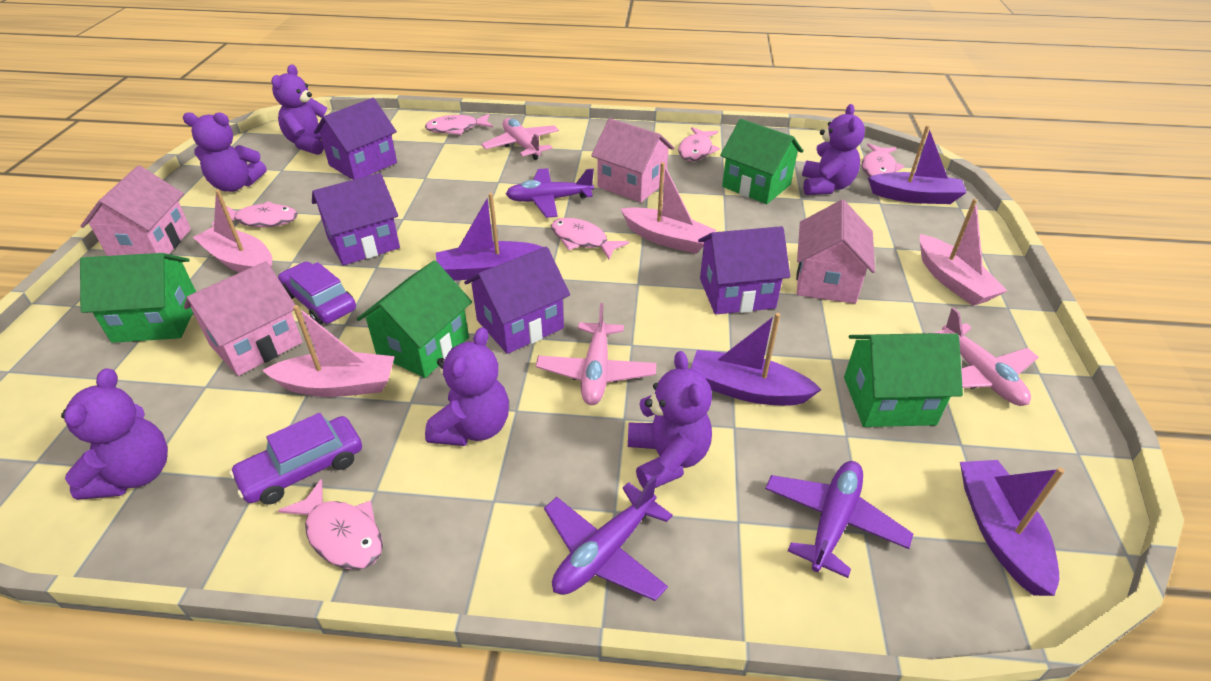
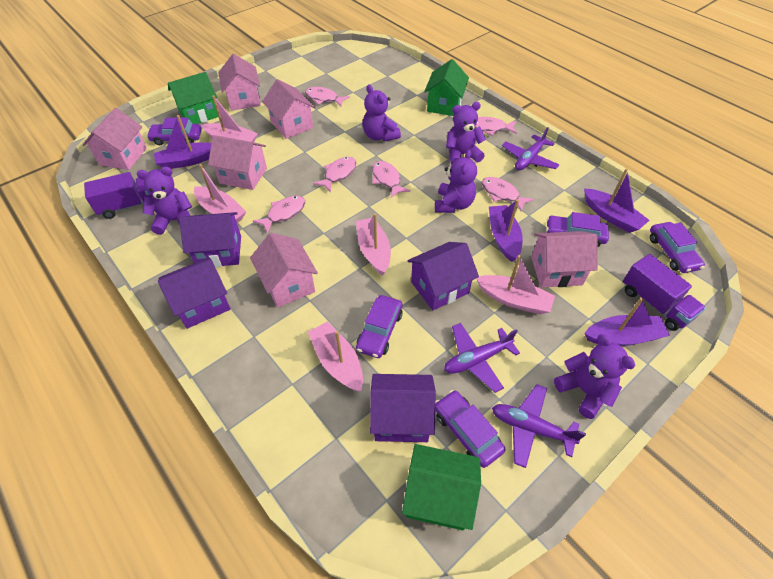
green house: 4 -> 3
pink boat: 4 -> 5
pink house: 4 -> 6
pink plane: 3 -> 0
purple car: 2 -> 5
purple teddy bear: 6 -> 5
purple truck: 0 -> 2

